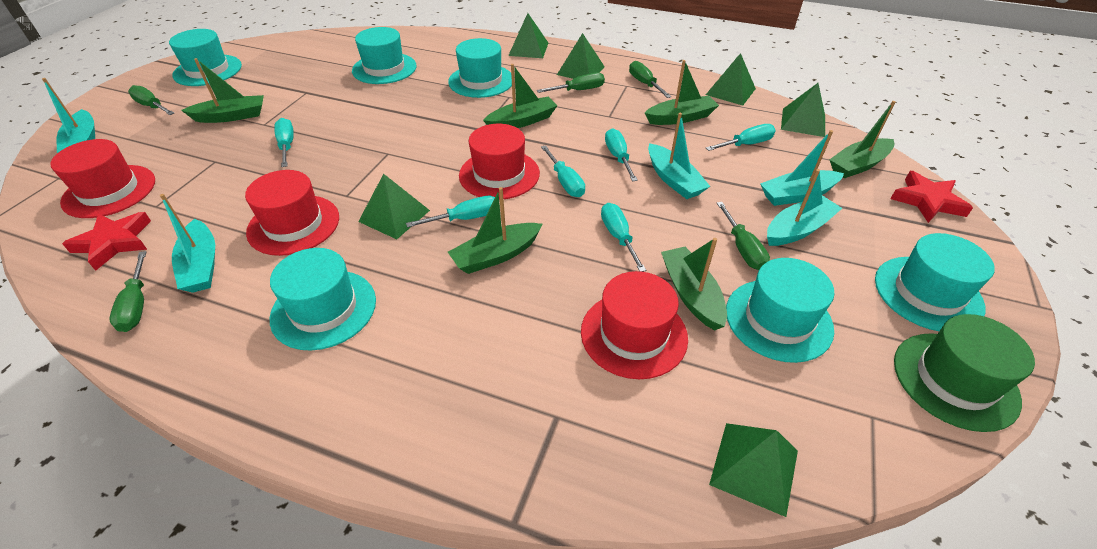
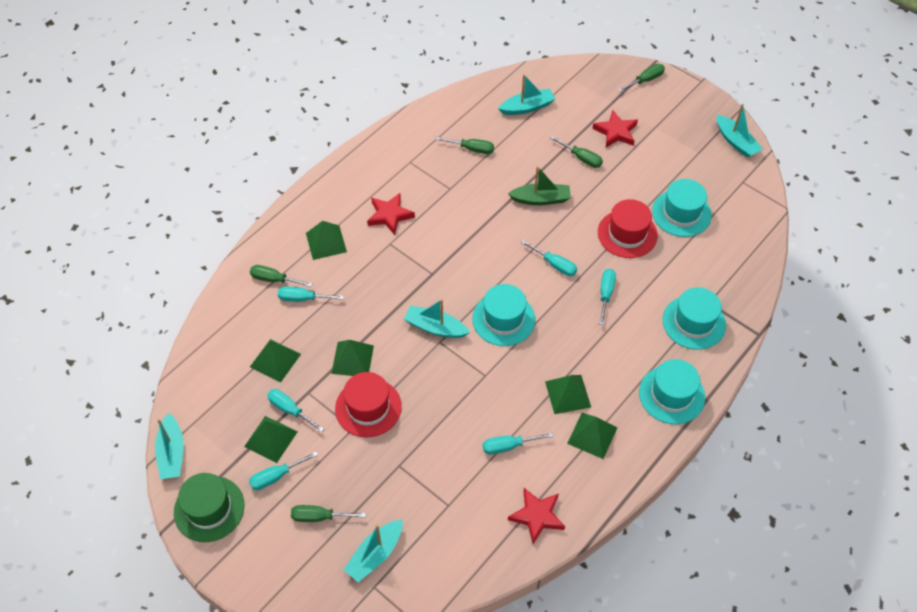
green boat: 6 -> 1
red hat: 4 -> 2
red star: 2 -> 3
turquoise hat: 6 -> 4

